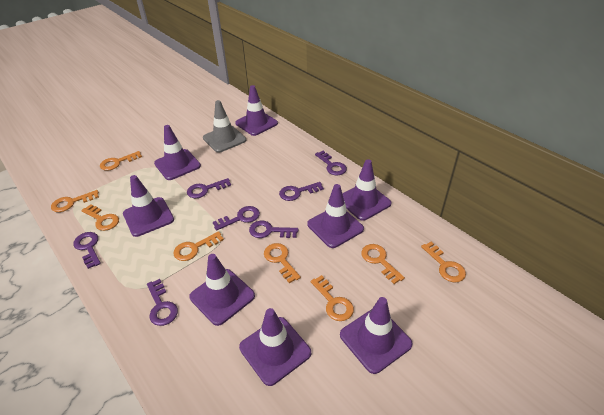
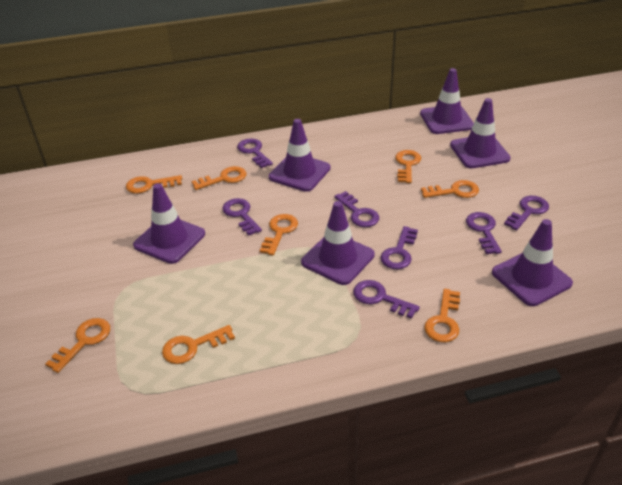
grey traffic cone: 1 -> 0
purple traffic cone: 8 -> 6

